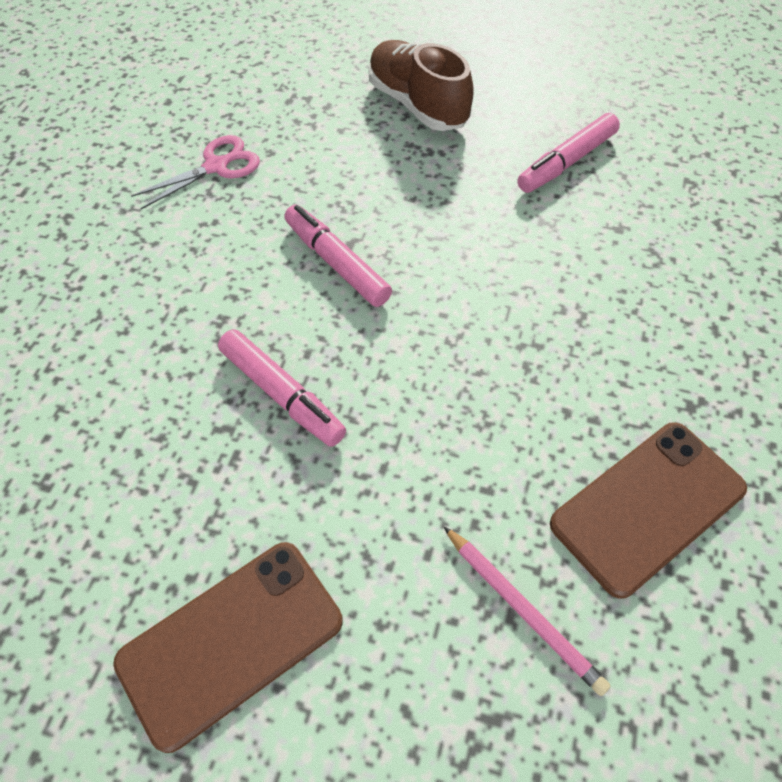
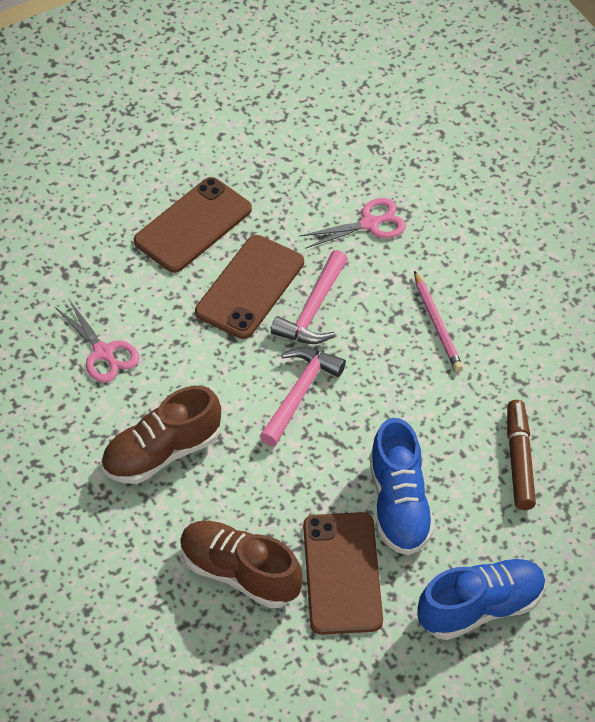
blue shoe: 0 -> 2
brown marker: 0 -> 1
brown phone: 2 -> 3
brown shoe: 1 -> 2
pink hammer: 0 -> 2
pink marker: 3 -> 0
pink scissors: 1 -> 2

